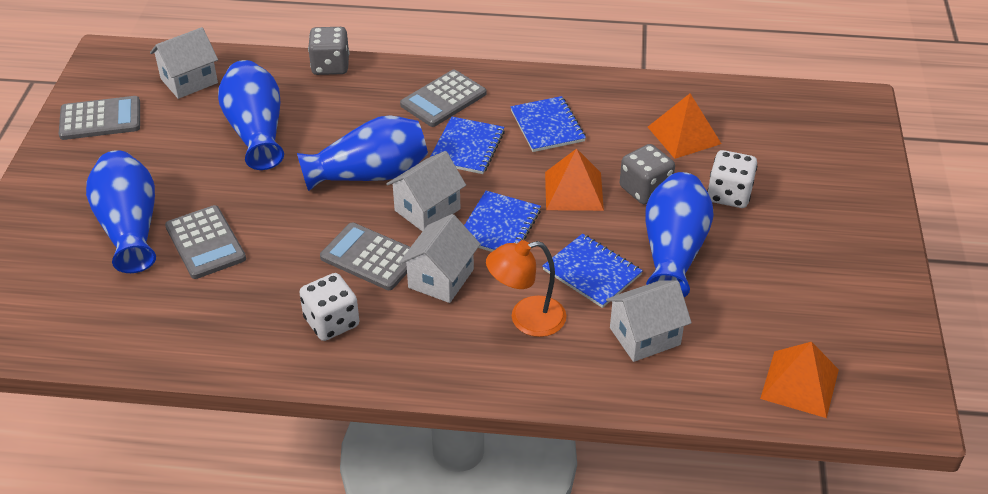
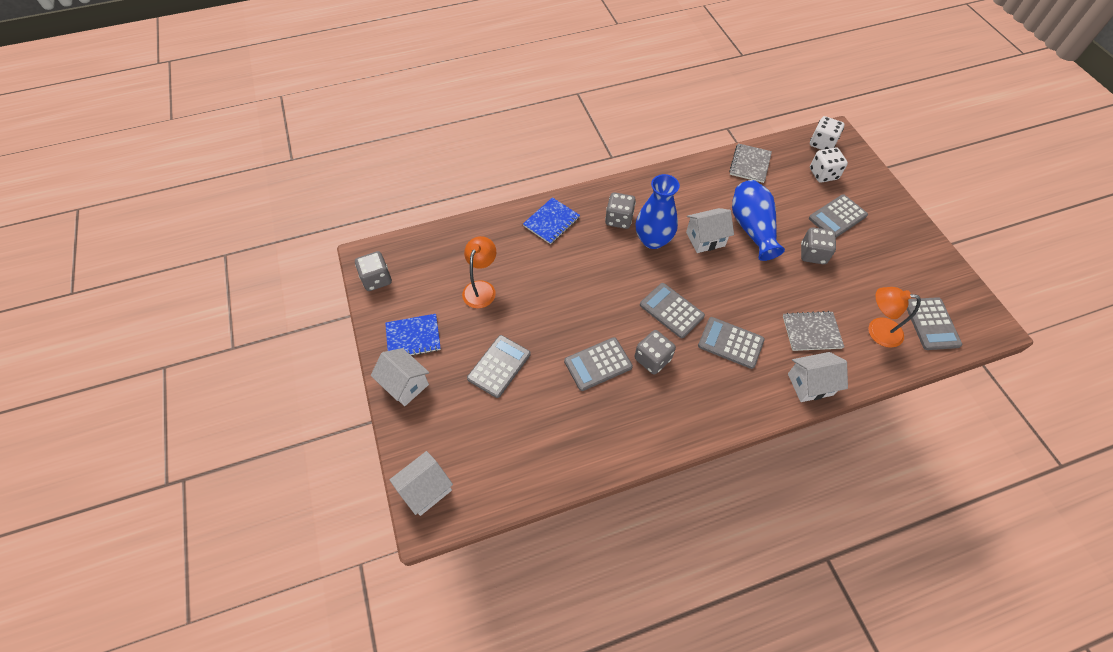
blue notebook: 4 -> 2
blue vase: 4 -> 2
grey calculator: 4 -> 6
grey dice: 2 -> 4
grey notebook: 0 -> 2
orange lamp: 1 -> 2
orange pyramid: 3 -> 0

